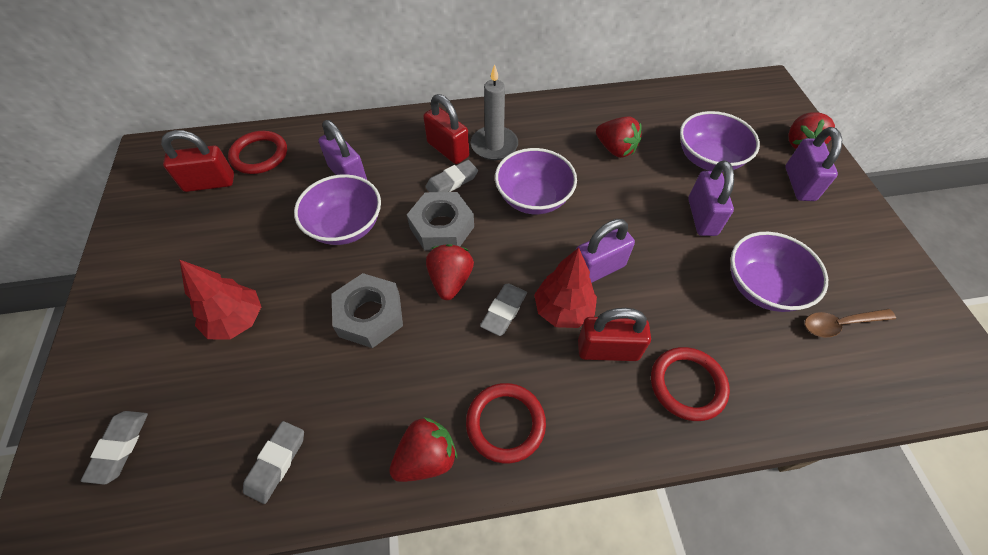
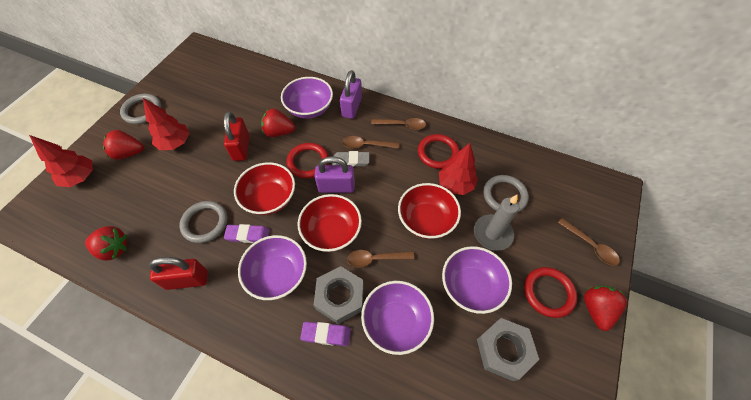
brown spoon: 1 -> 4
grey eraser: 4 -> 1
grey ring: 0 -> 3
purple eraser: 0 -> 2
purple padlock: 4 -> 2
red bowl: 0 -> 3
red padlock: 3 -> 2
red tree: 2 -> 3

